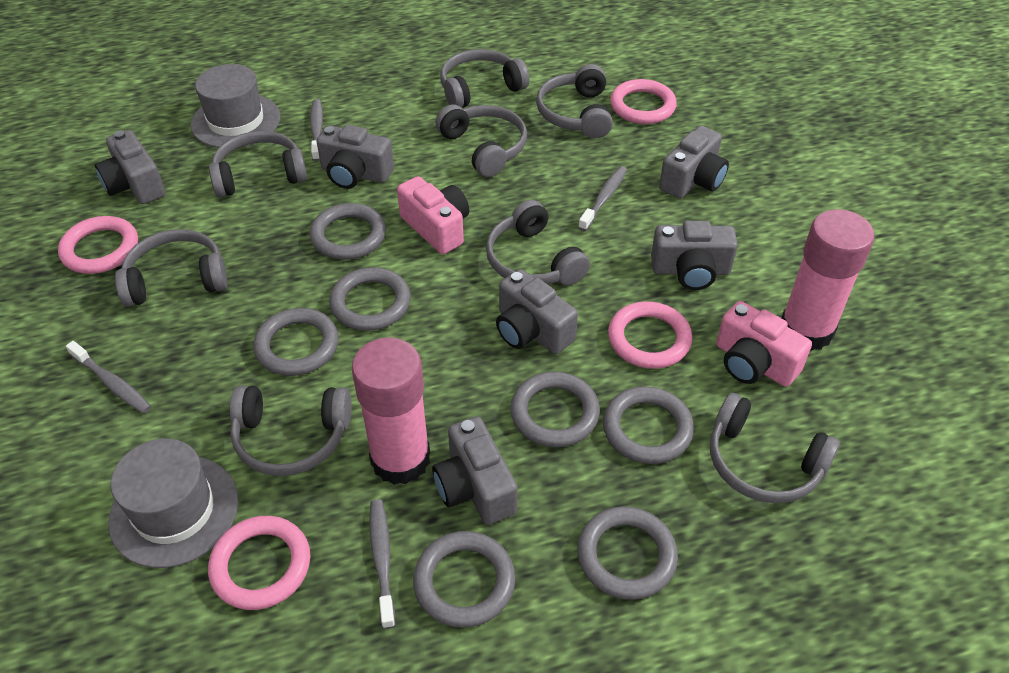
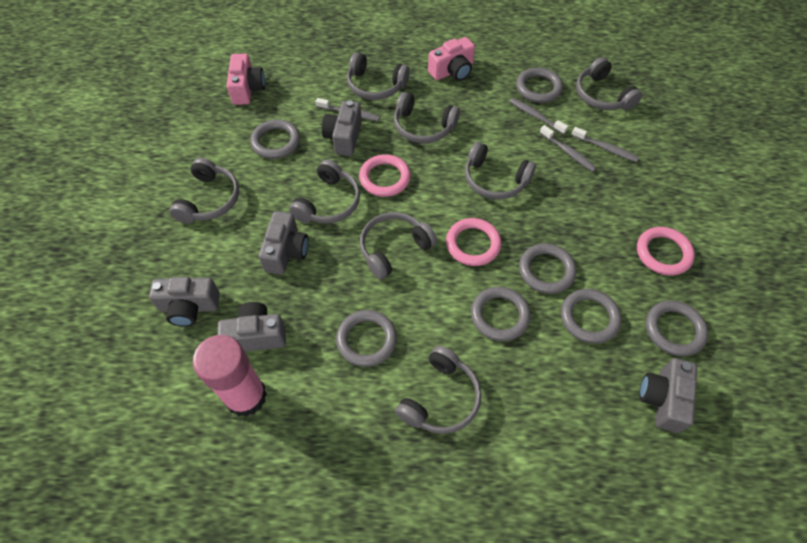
grey camera: 6 -> 5
grey hat: 2 -> 0
pink glue stick: 2 -> 1
pink ring: 4 -> 3

